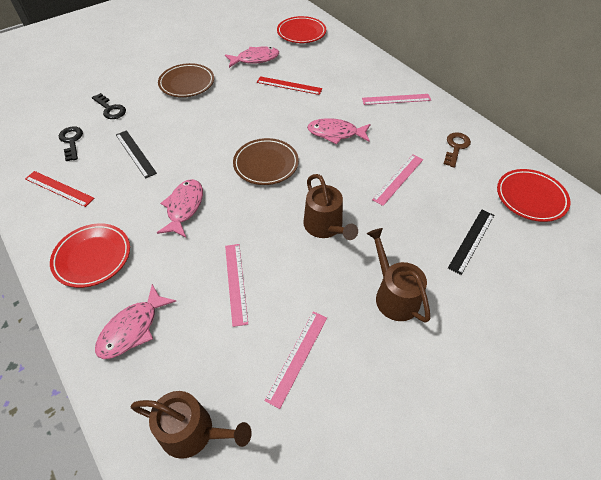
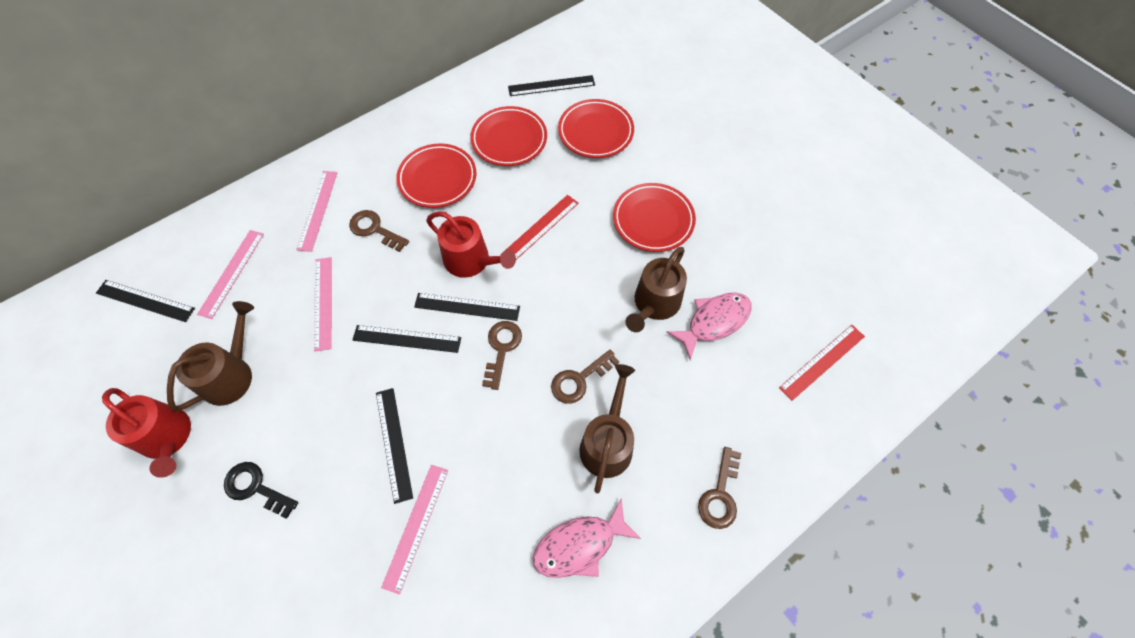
black key: 2 -> 1
black ruler: 2 -> 5
brown key: 1 -> 4
brown plate: 2 -> 0
pink fish: 4 -> 2
red plate: 3 -> 4
red watering can: 0 -> 2

